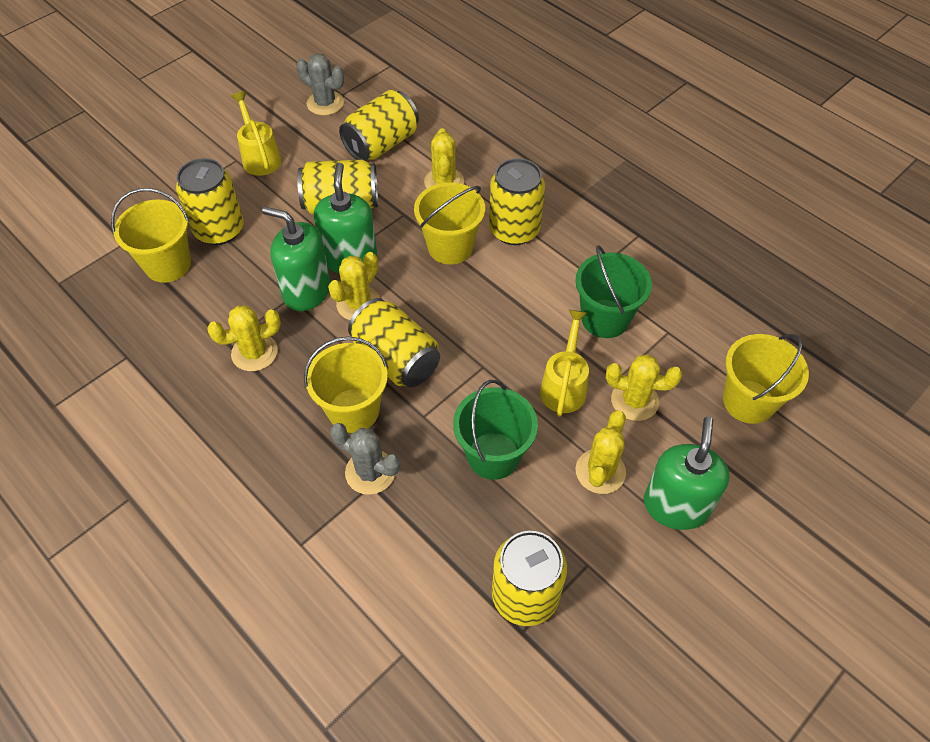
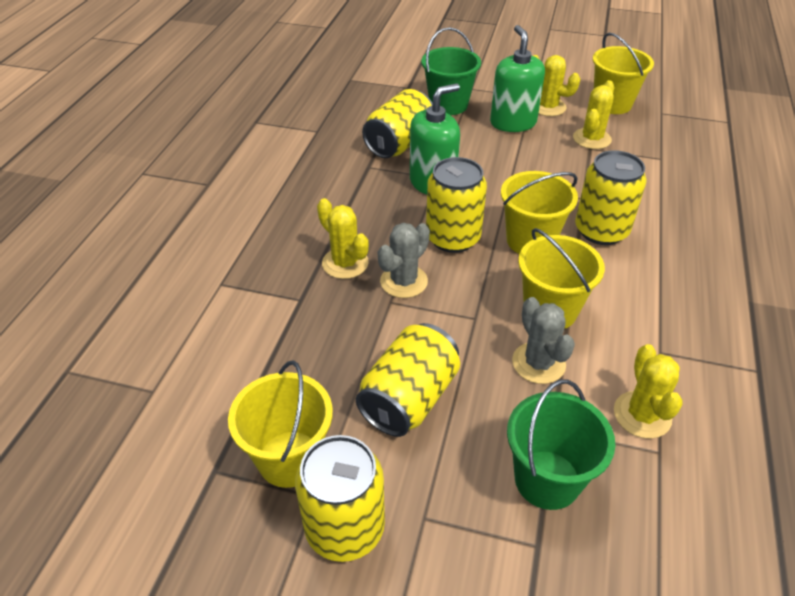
green soap dispenser: 3 -> 2
yellow cactus: 5 -> 4
yellow can: 6 -> 5
yellow watering can: 2 -> 0

